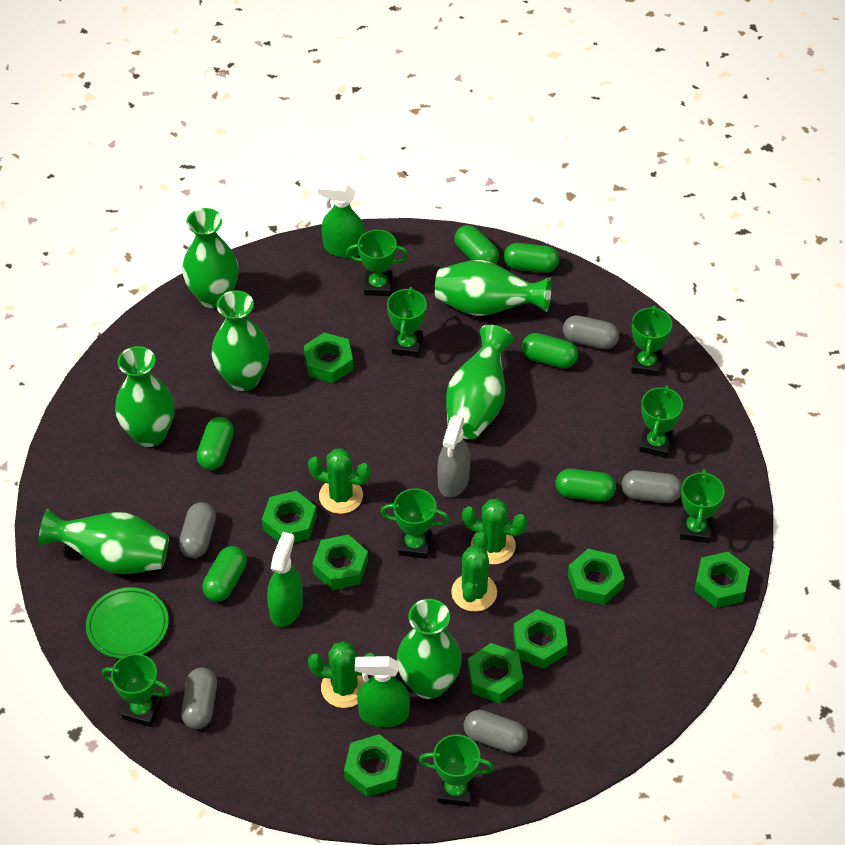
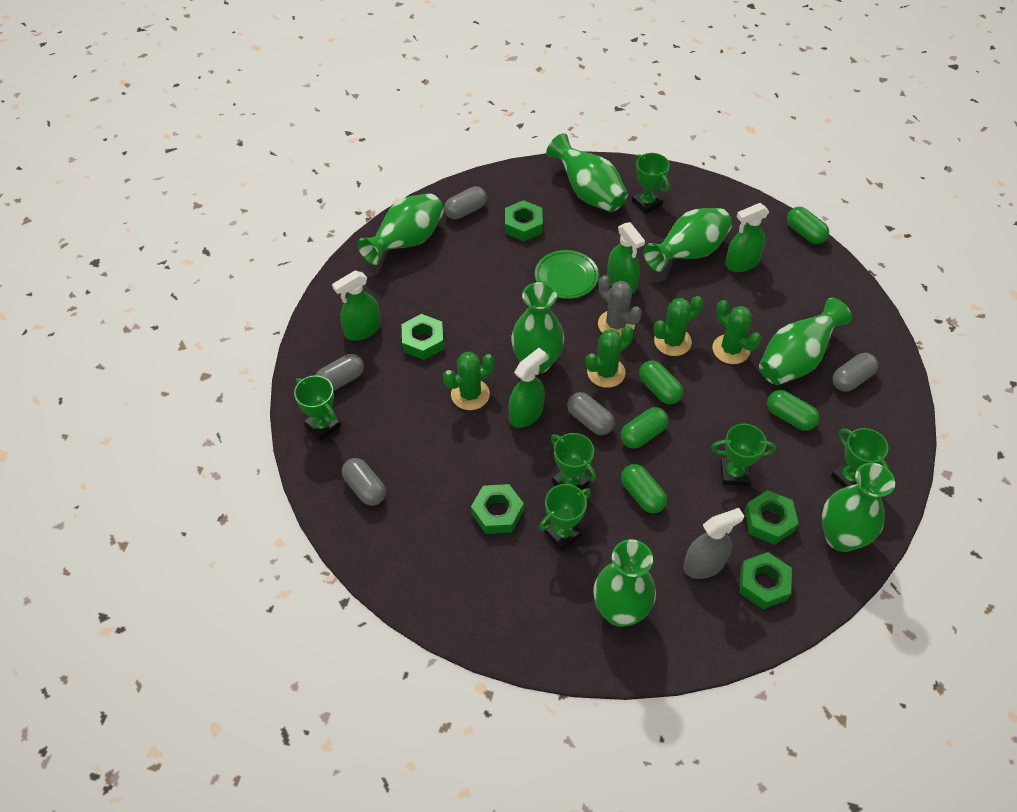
green capsule: 6 -> 5
green nut: 8 -> 5
green spray bottle: 3 -> 4
green trophy: 8 -> 6
grey cactus: 0 -> 1

